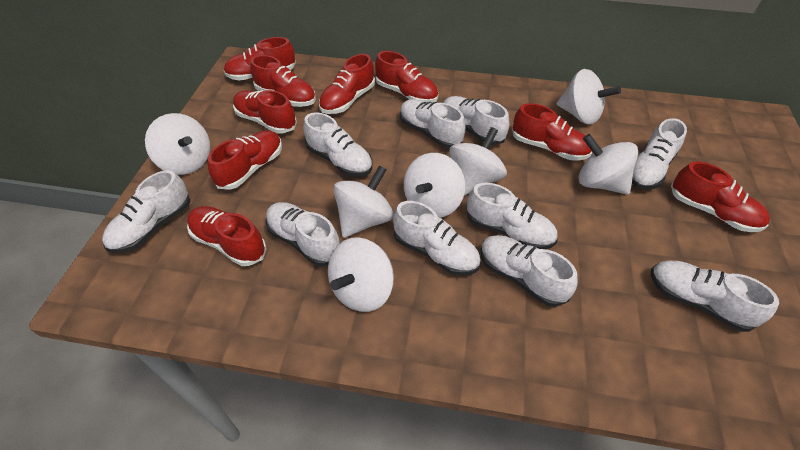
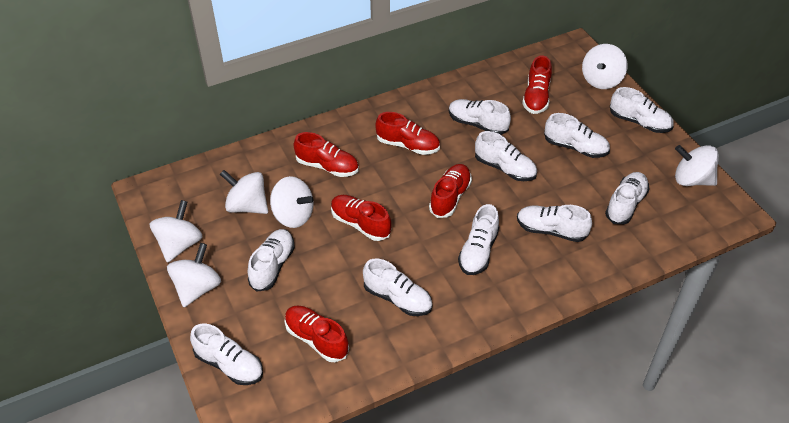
red shoe: 9 -> 6
white spinning top: 7 -> 6

